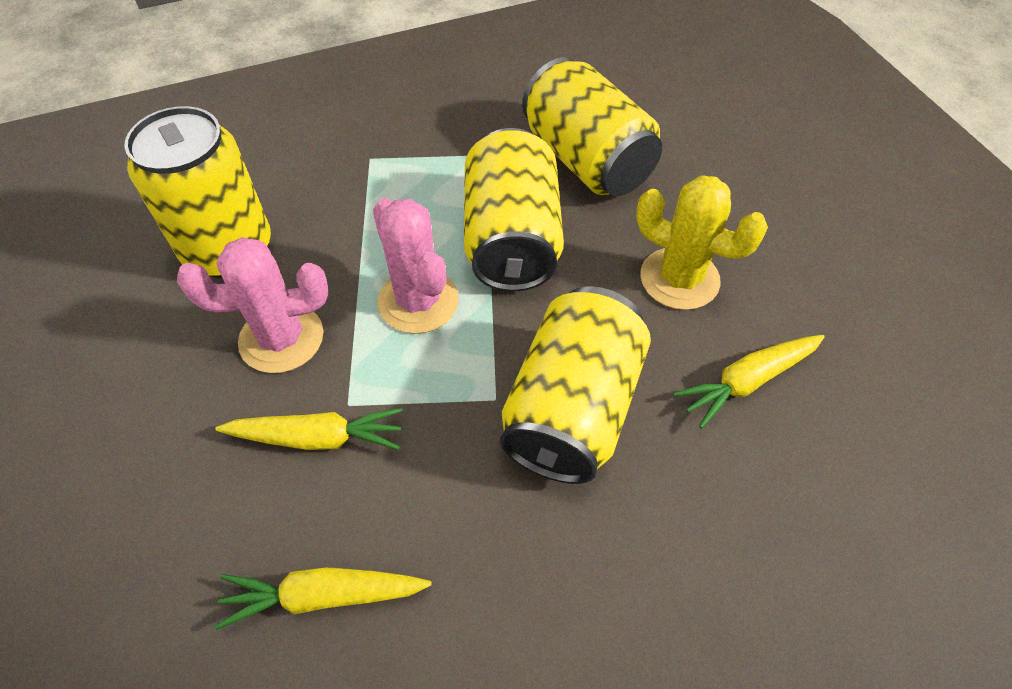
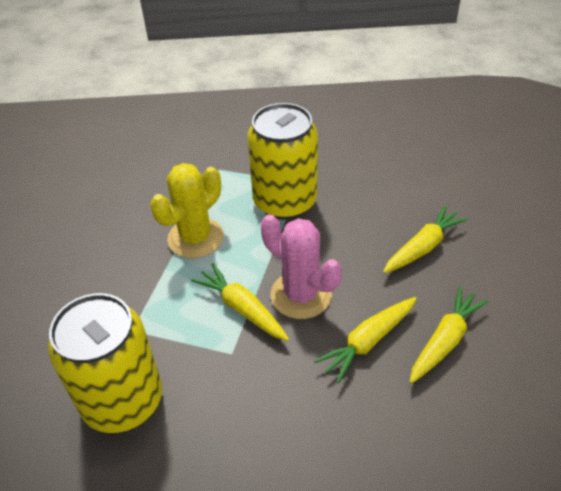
pink cactus: 2 -> 1
yellow can: 4 -> 2
yellow carrot: 3 -> 4

